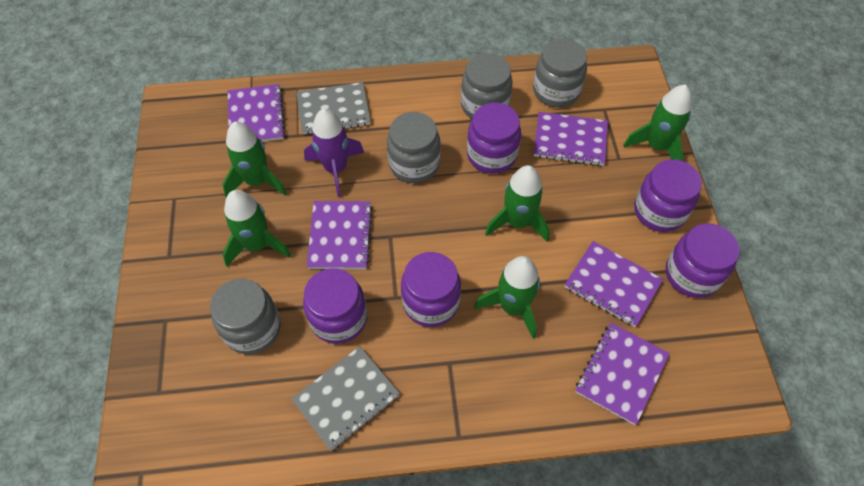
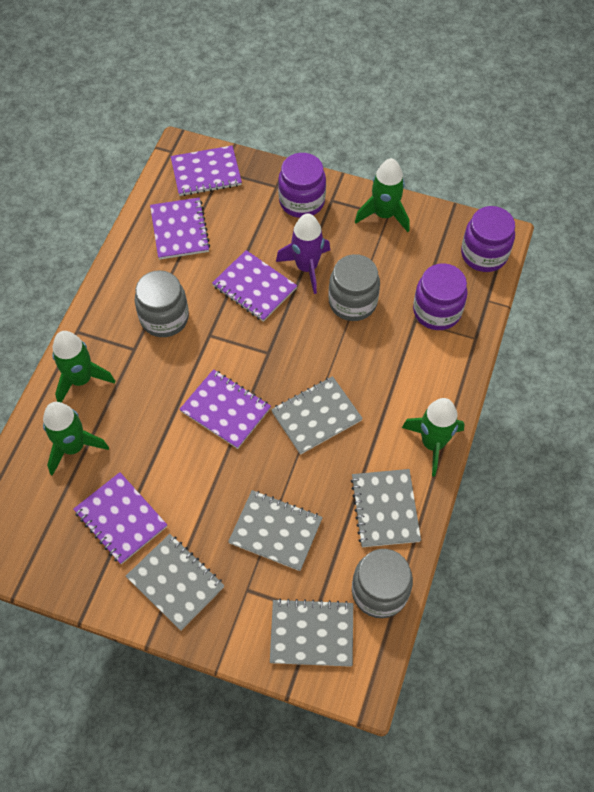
green rocket: 5 -> 4
grey jar: 4 -> 3
grey notebook: 2 -> 5
purple jar: 5 -> 3

